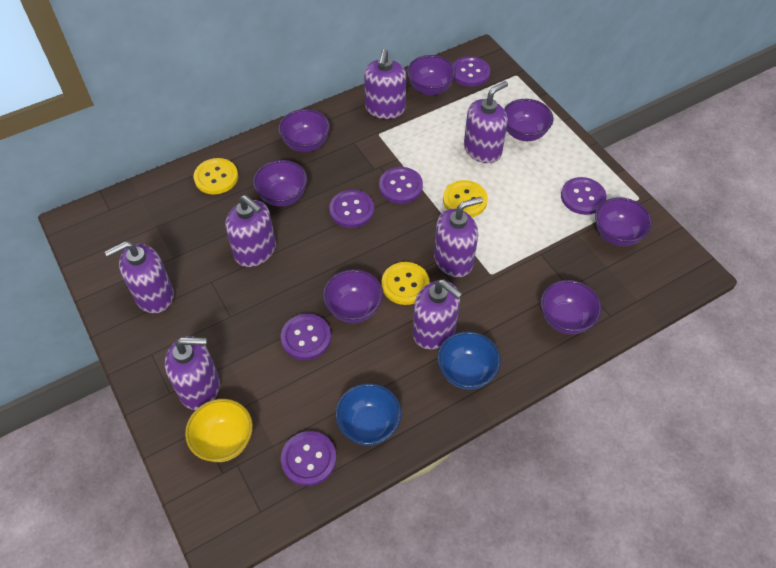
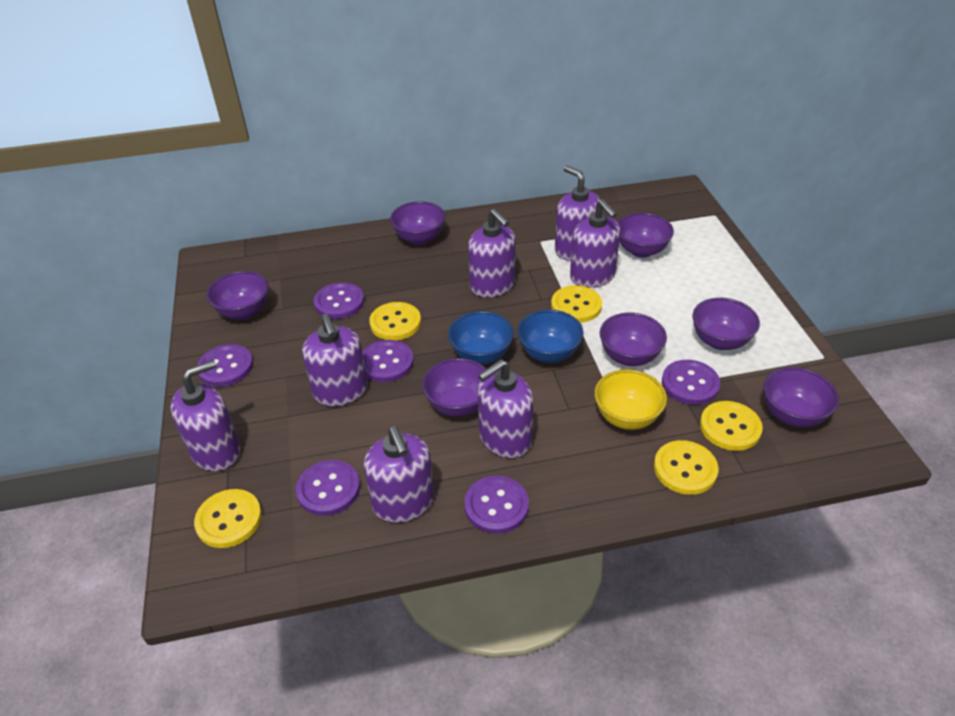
yellow button: 3 -> 5

